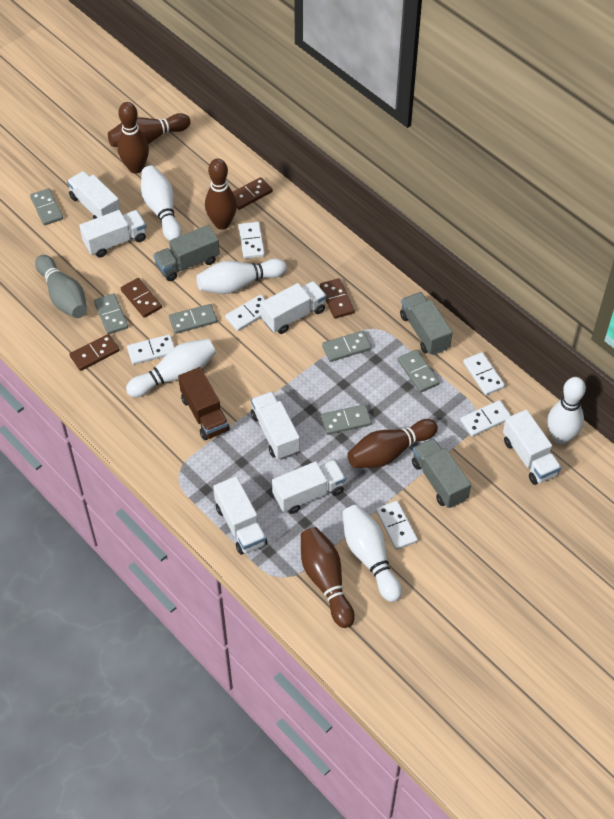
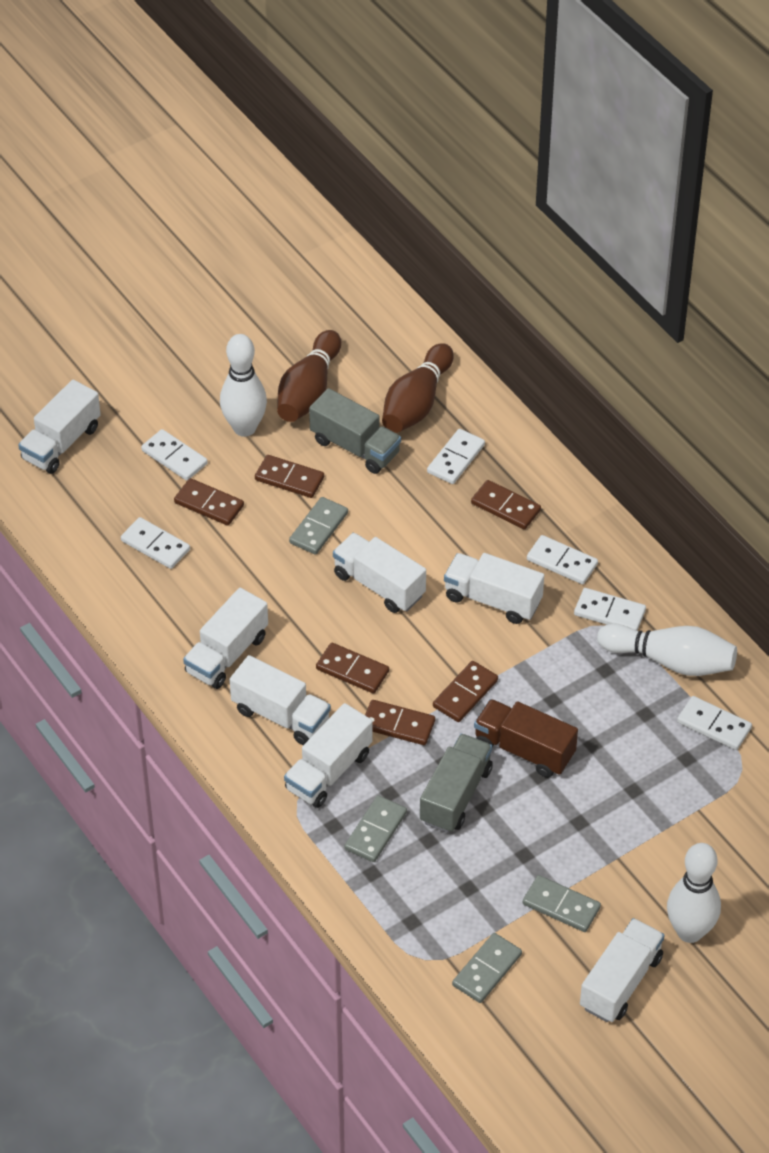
brown bowling pin: 5 -> 2
brown domino: 4 -> 6
grey bowling pin: 1 -> 0
grey domino: 6 -> 4
grey truck: 3 -> 2
white bowling pin: 5 -> 3

